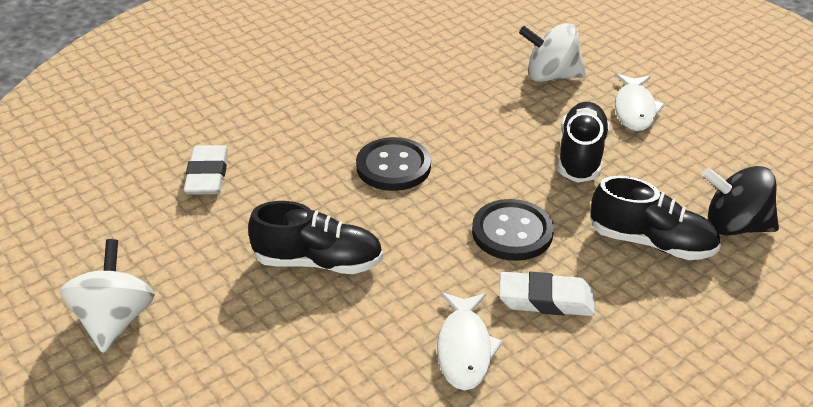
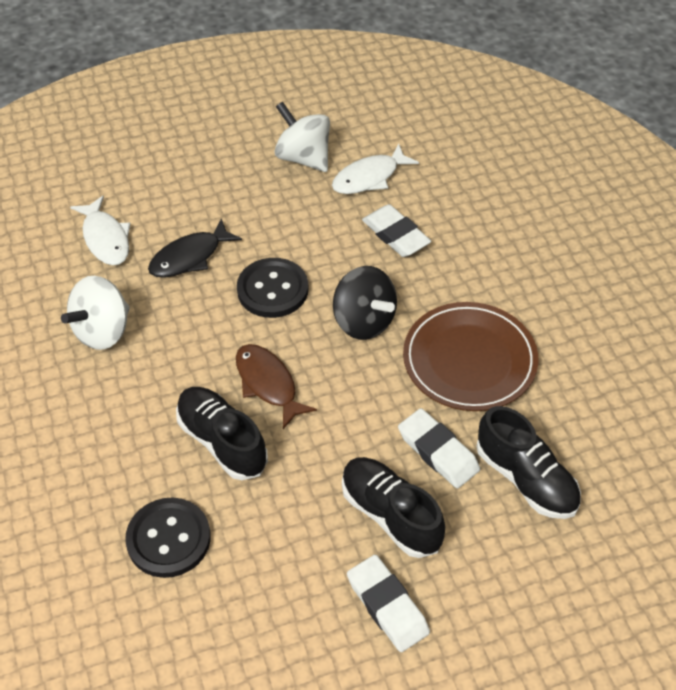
black fish: 0 -> 1
brown fish: 0 -> 1
brown plate: 0 -> 1
white eraser: 2 -> 3

